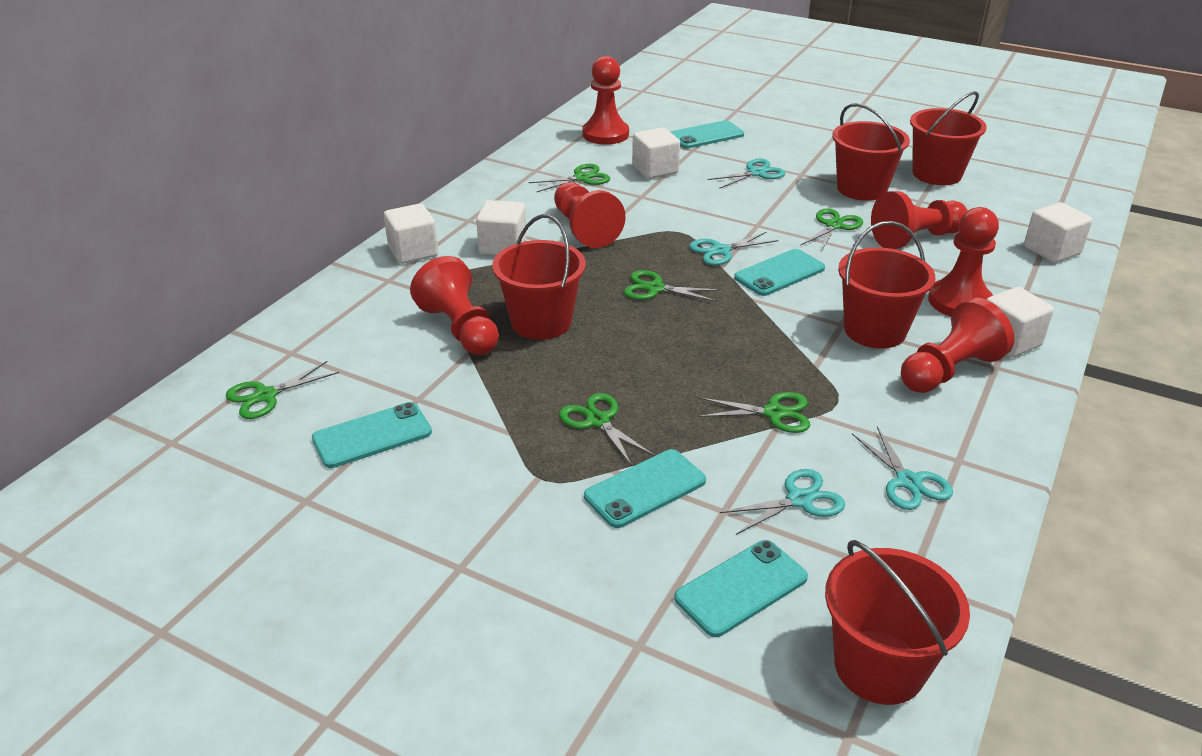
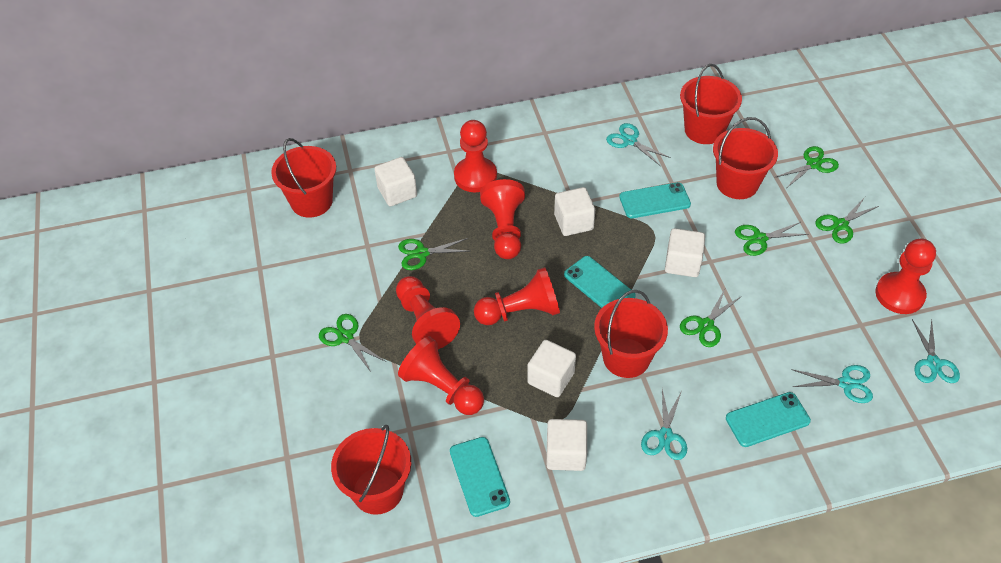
turquoise phone: 5 -> 4

